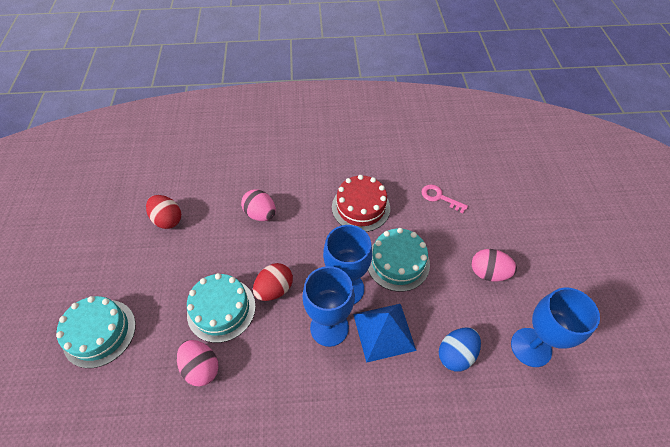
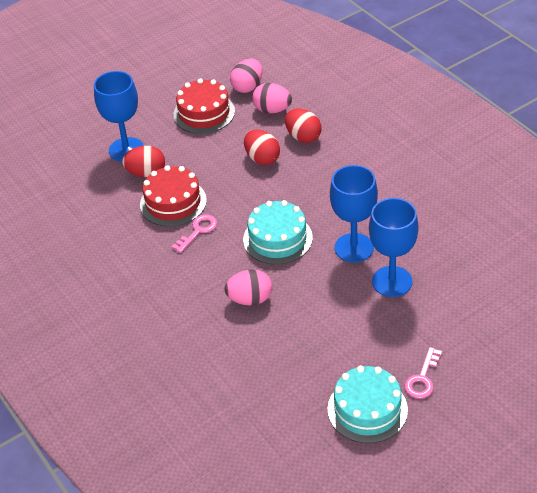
blue egg: 1 -> 0
blue pyramid: 1 -> 0
pink key: 1 -> 2
red cake: 1 -> 2
red egg: 2 -> 3
turquoise cake: 3 -> 2

